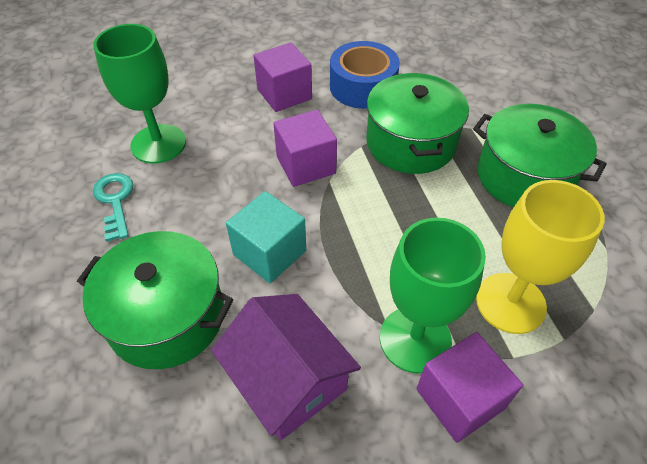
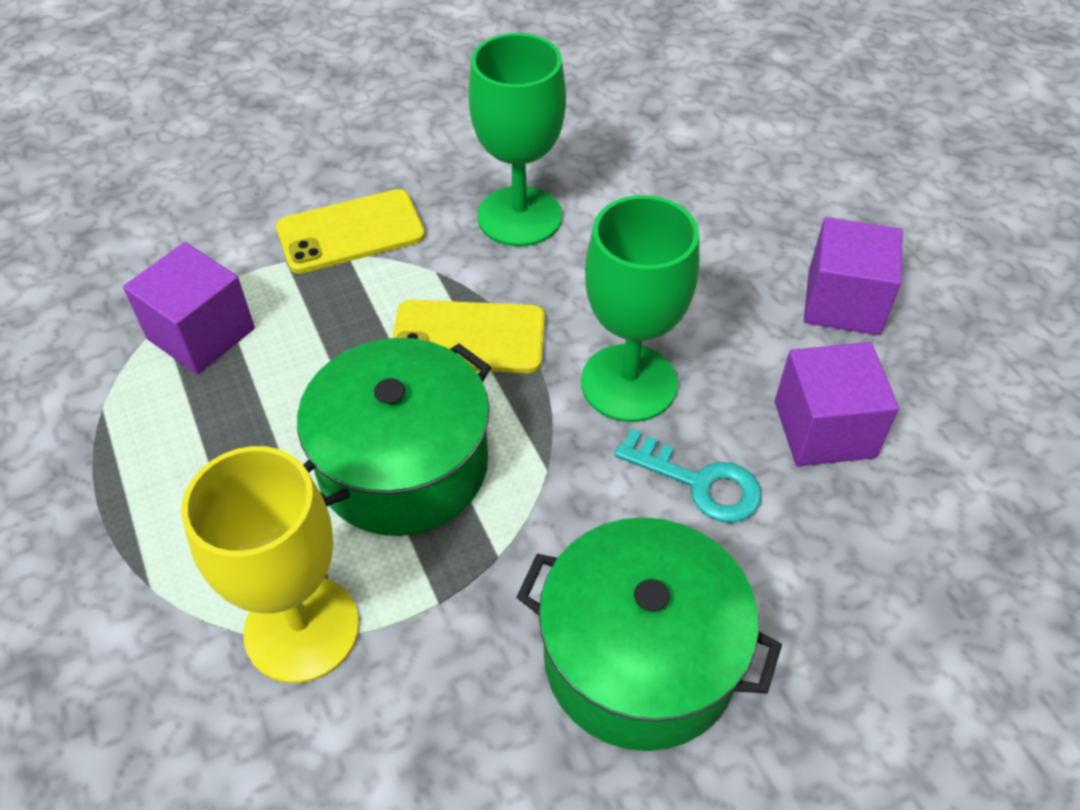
blue tape: 1 -> 0
green pot: 3 -> 2
purple house: 1 -> 0
turquoise cube: 1 -> 0
yellow phone: 0 -> 2

